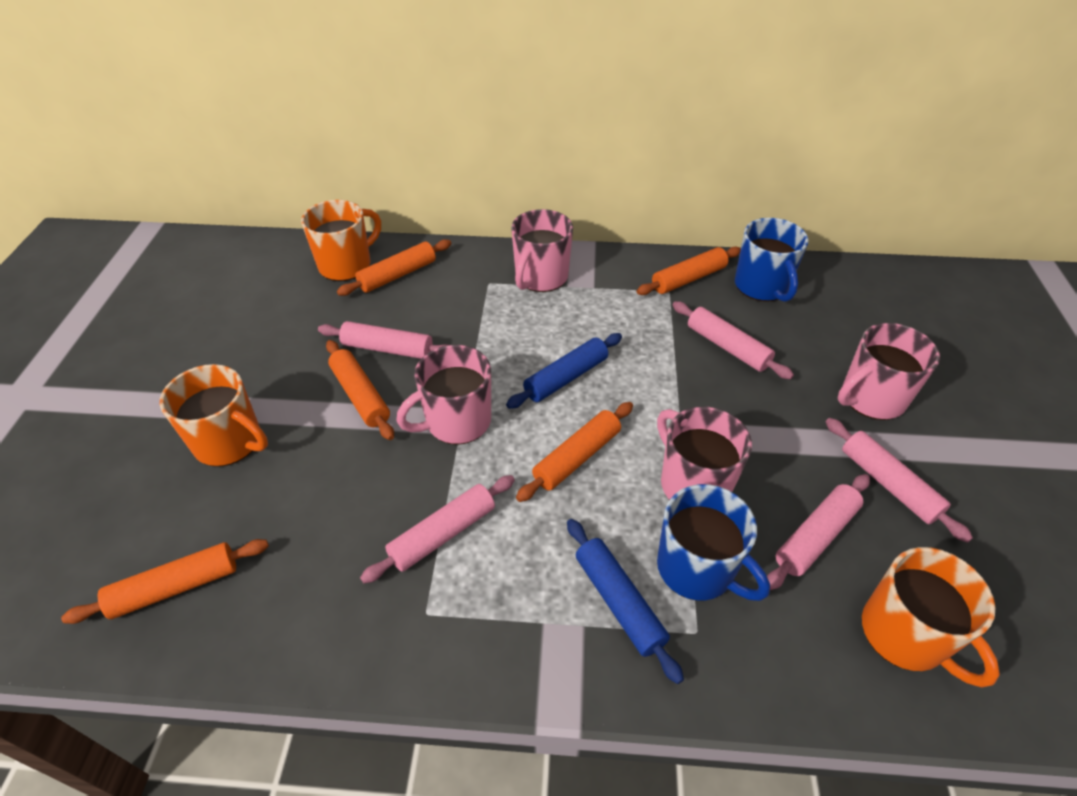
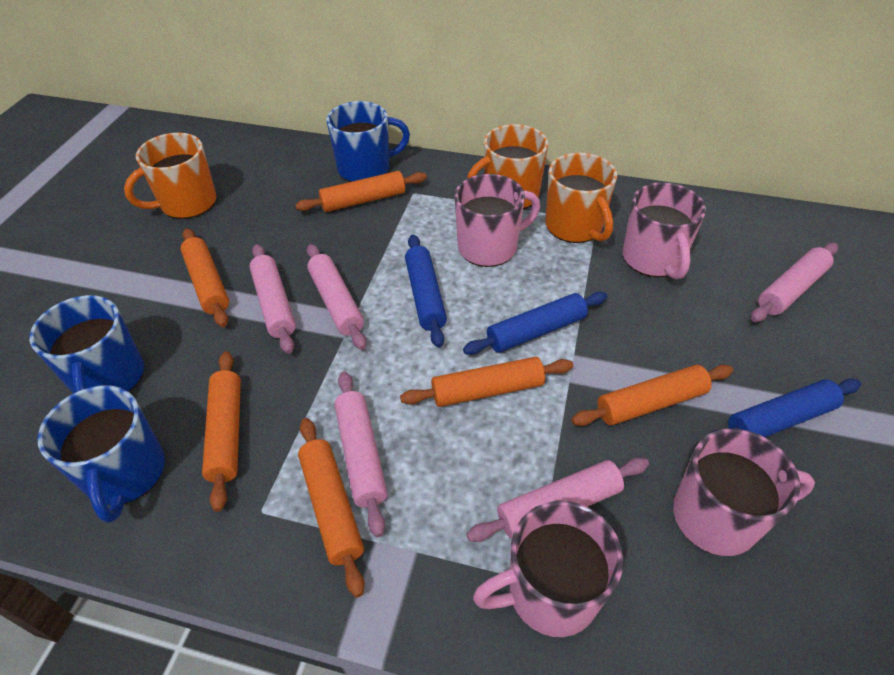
blue mug: 2 -> 3
blue rolling pin: 2 -> 3
orange rolling pin: 5 -> 6

